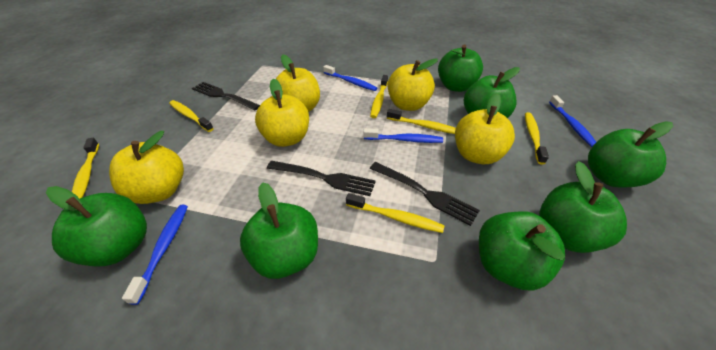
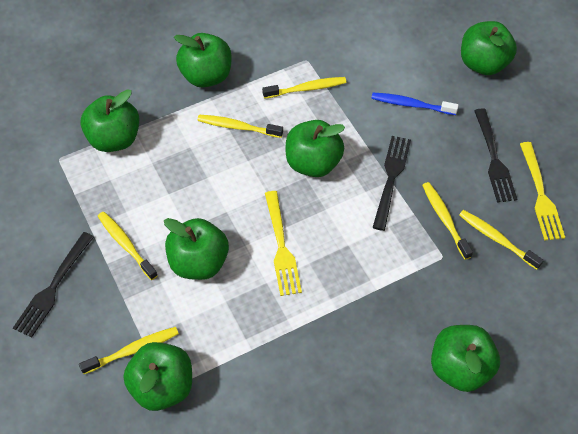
blue toothbrush: 4 -> 1
yellow apple: 5 -> 0
yellow fork: 0 -> 2

